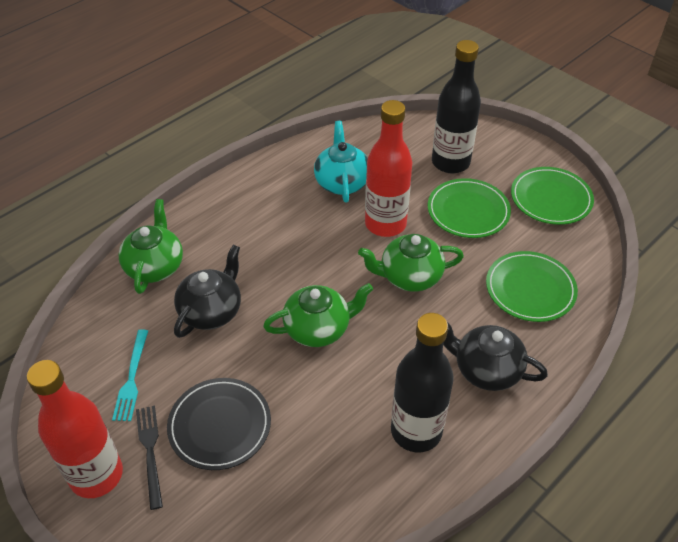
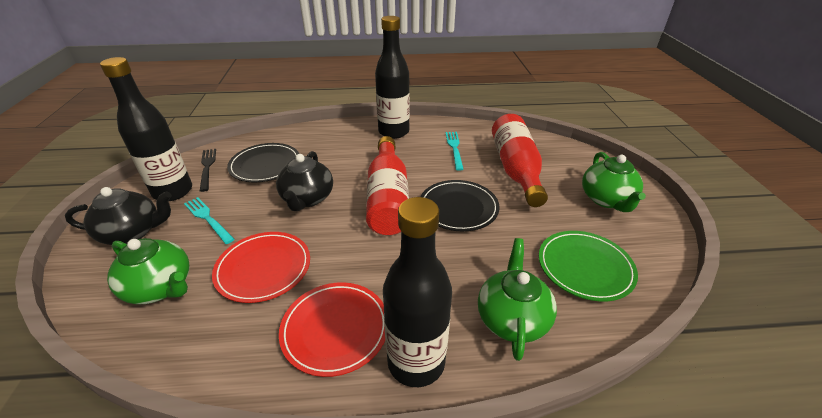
black bottle: 2 -> 3
black plate: 1 -> 2
green plate: 3 -> 1
red plate: 0 -> 2
turquoise fork: 1 -> 2
turquoise teapot: 1 -> 0

